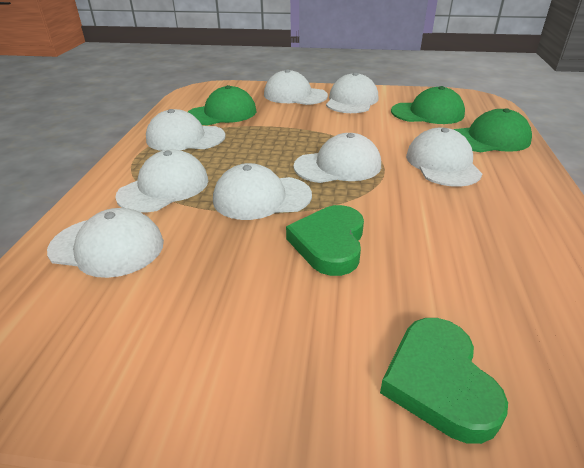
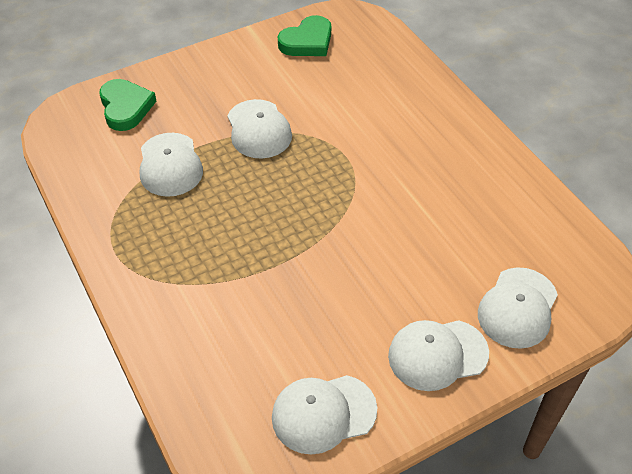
green cap: 3 -> 0
white cap: 8 -> 5

